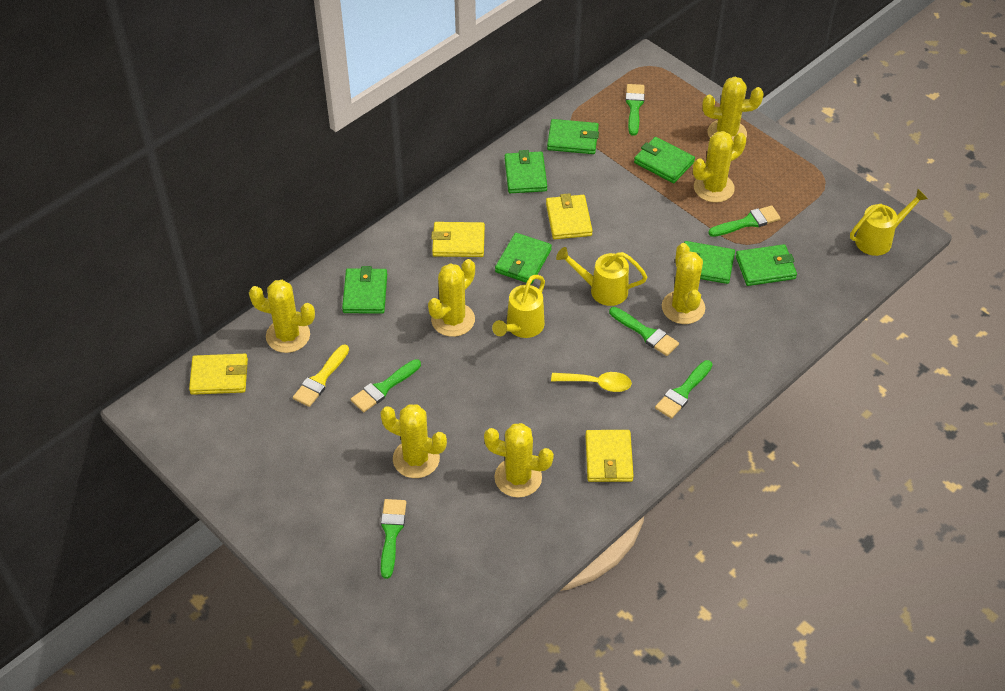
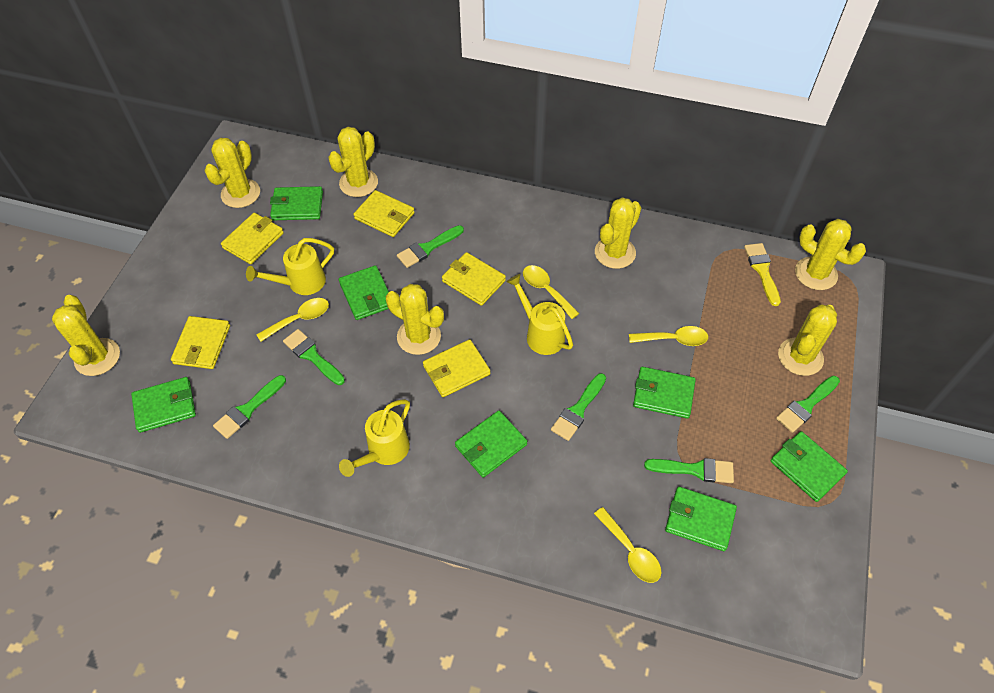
yellow spoon: 1 -> 4
yellow wallet: 4 -> 5

